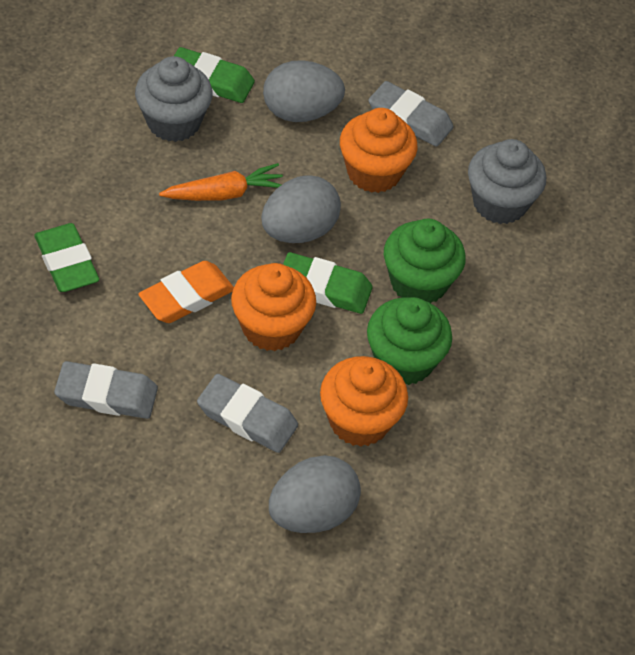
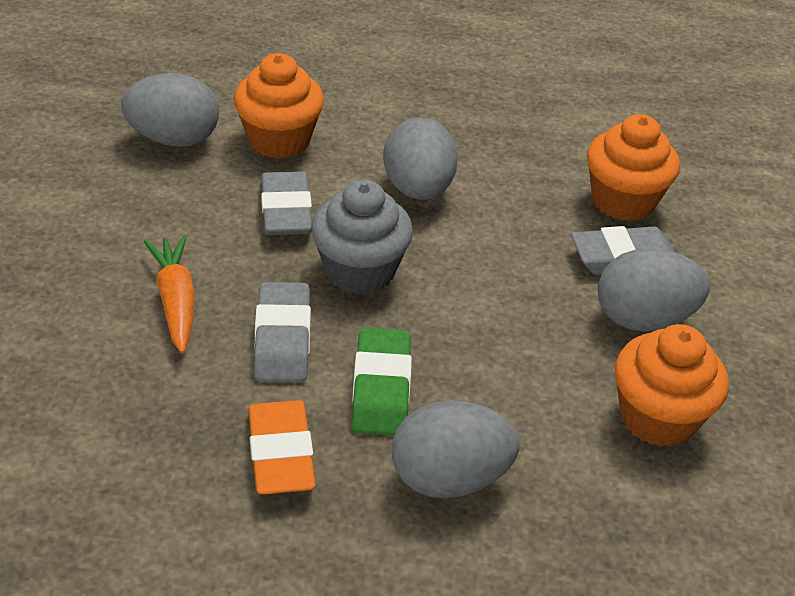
green cupcake: 2 -> 0
green eraser: 3 -> 1
grey cupcake: 2 -> 1
grey egg: 3 -> 4

